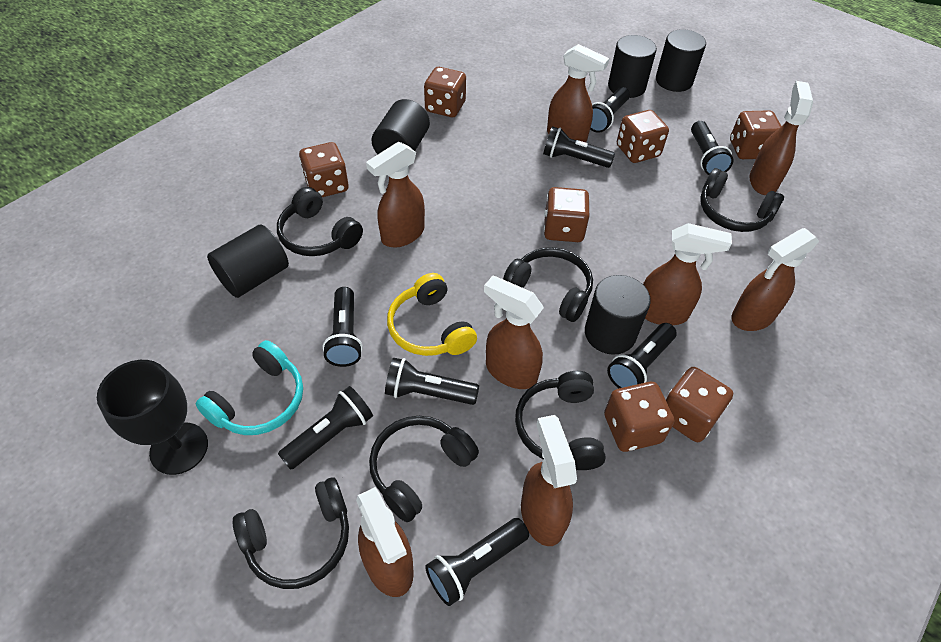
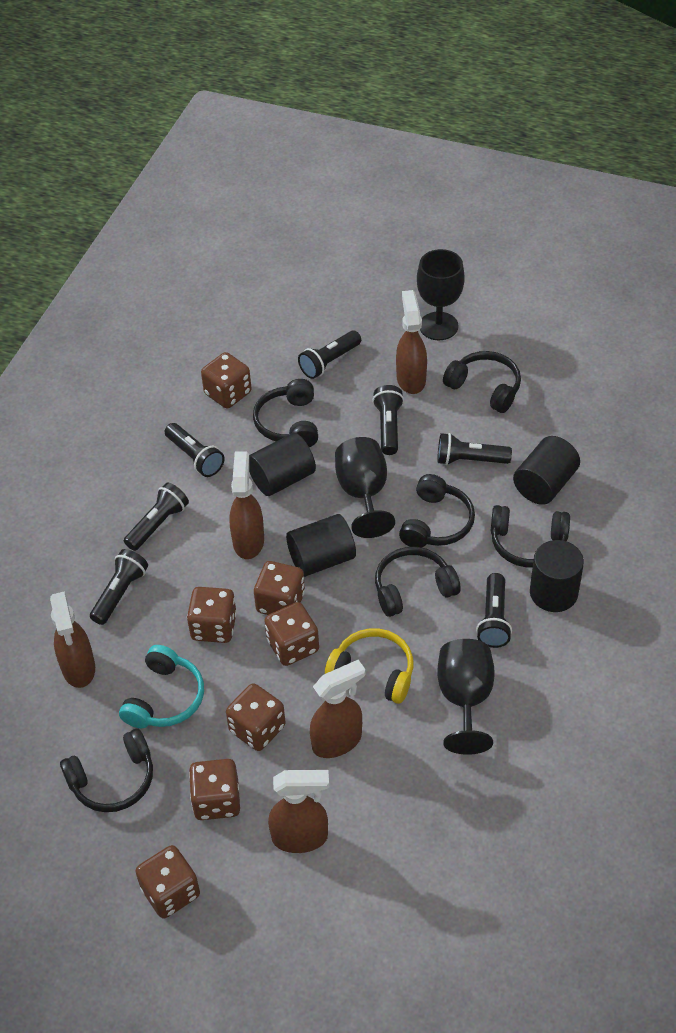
black cylinder: 5 -> 4
black flashlight: 8 -> 7
black goblet: 1 -> 3
brown spray bottle: 8 -> 5

